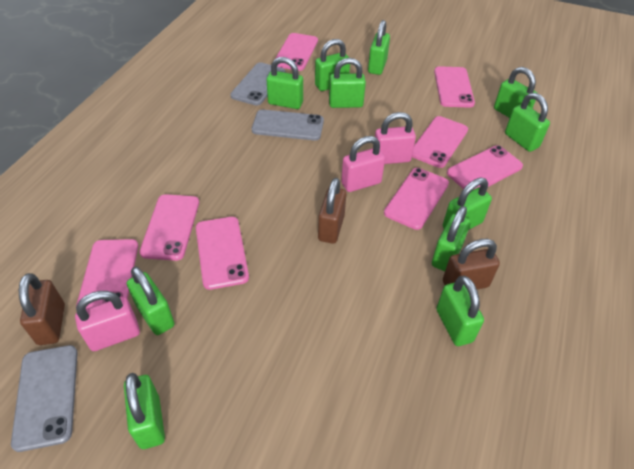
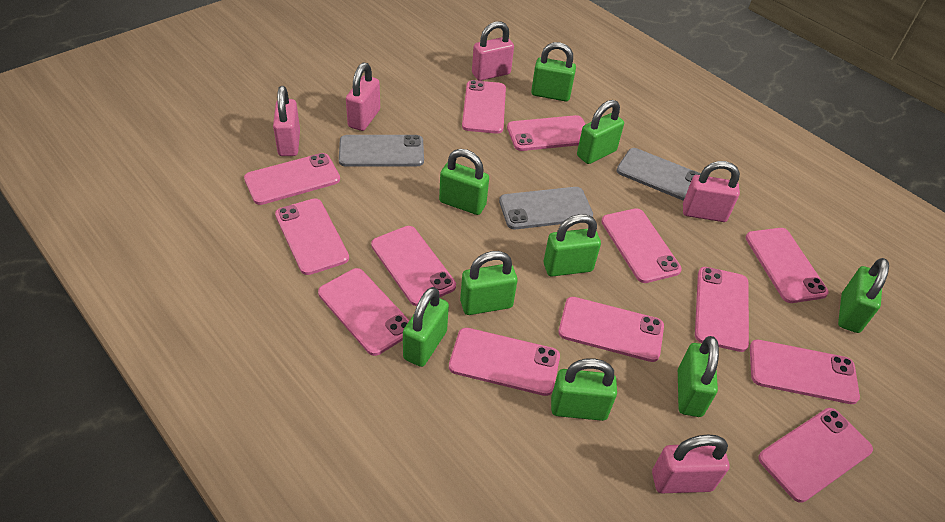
brown padlock: 3 -> 0
green padlock: 11 -> 9
pink padlock: 3 -> 5
pink phone: 8 -> 13

